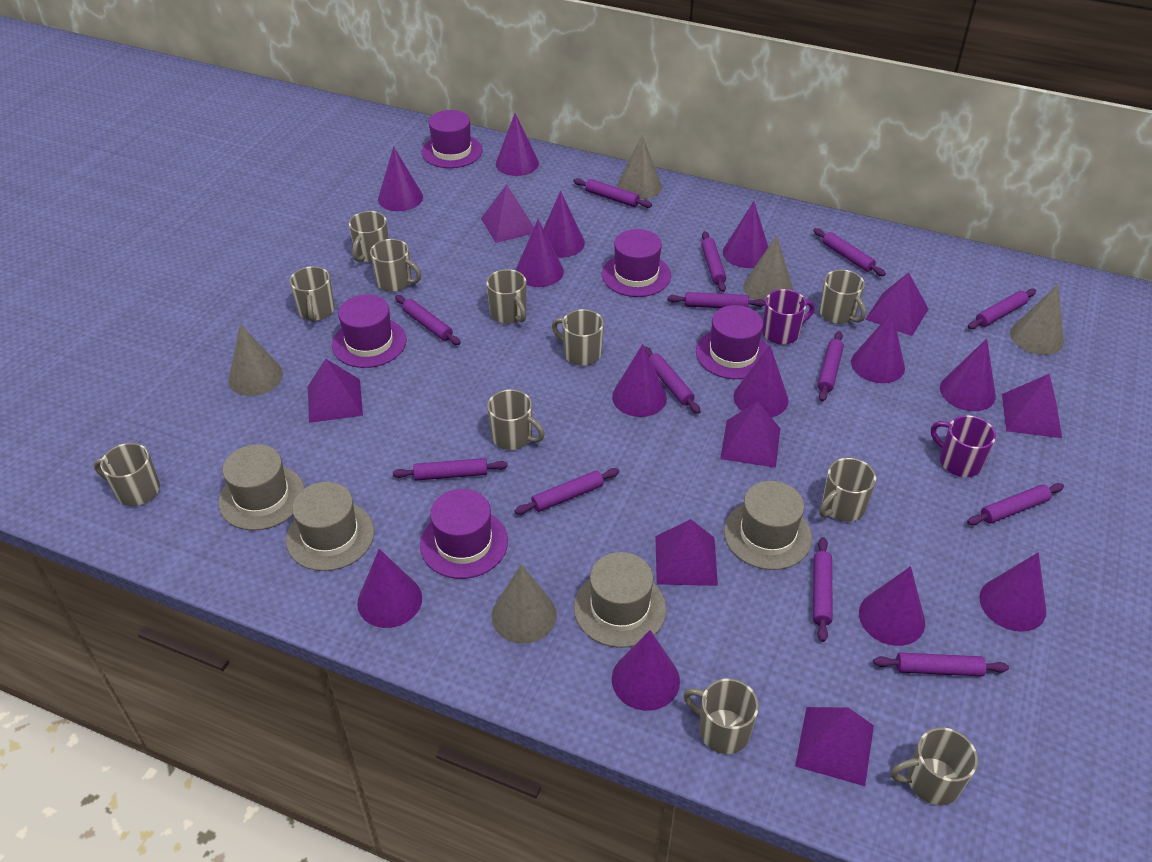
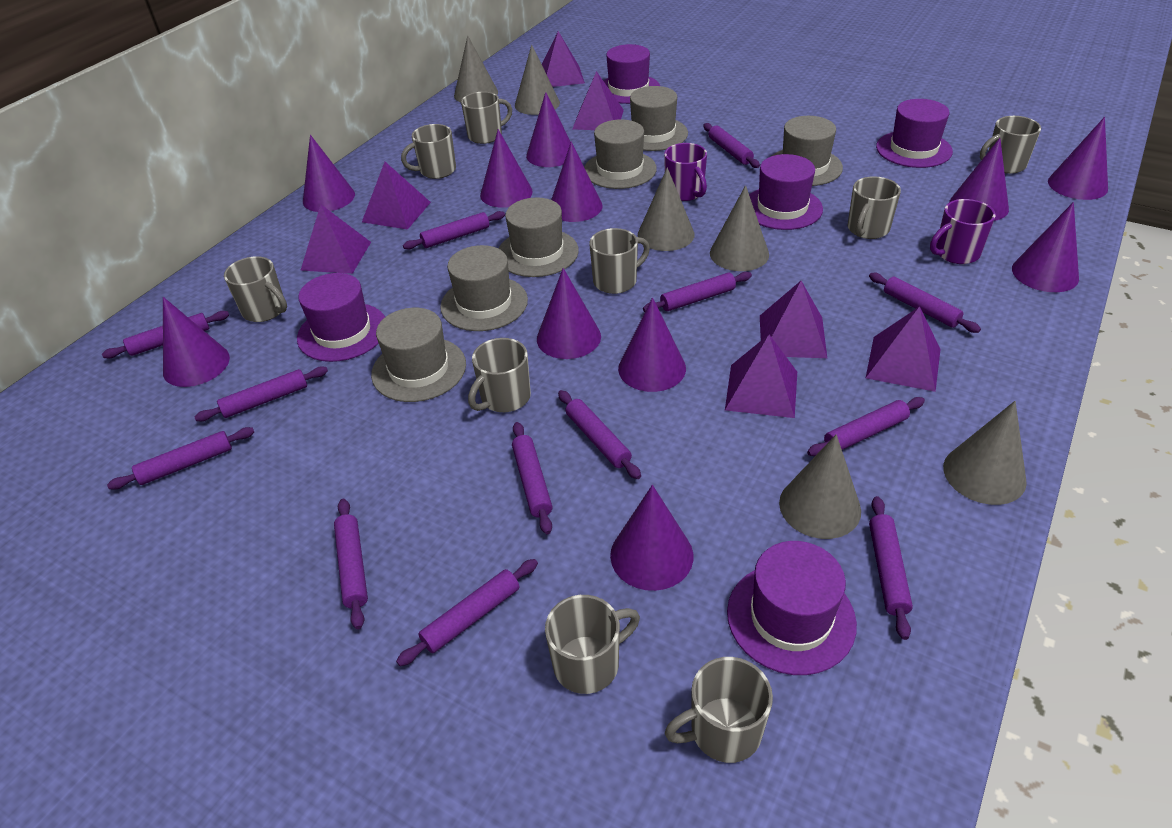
grey cone: 5 -> 6
grey hat: 4 -> 6
grey mug: 11 -> 9
purple cone: 13 -> 11

